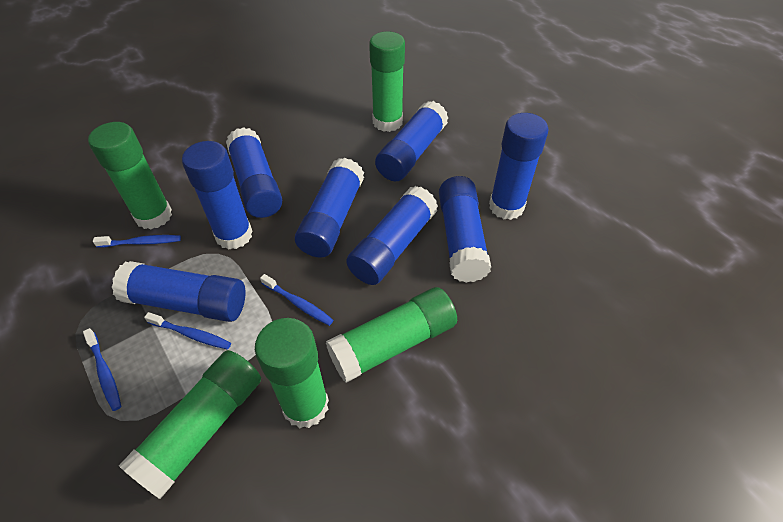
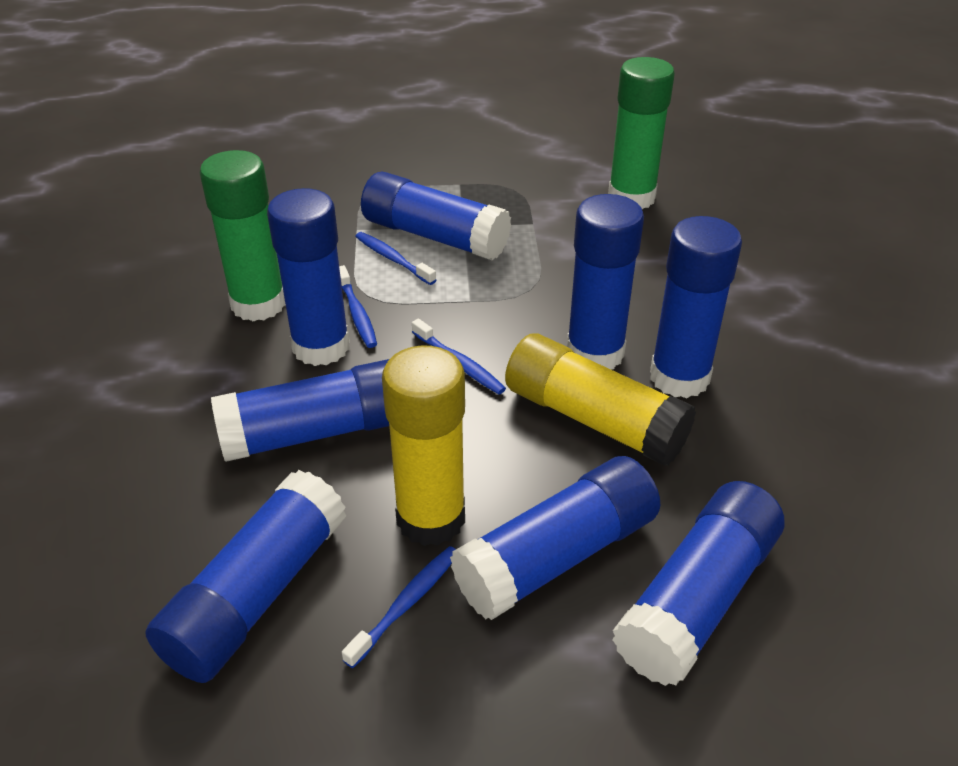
green glue stick: 5 -> 2
yellow glue stick: 0 -> 2

